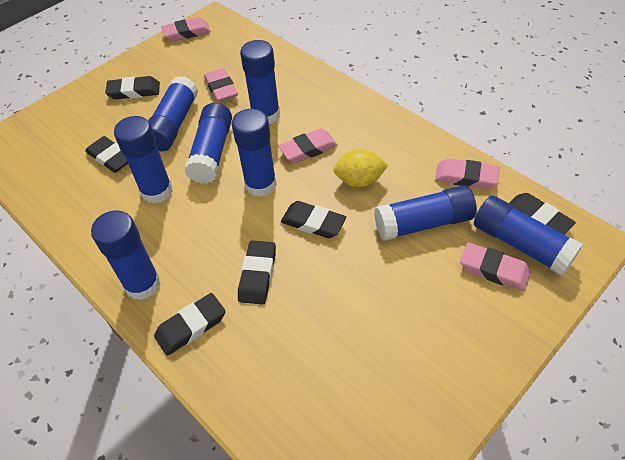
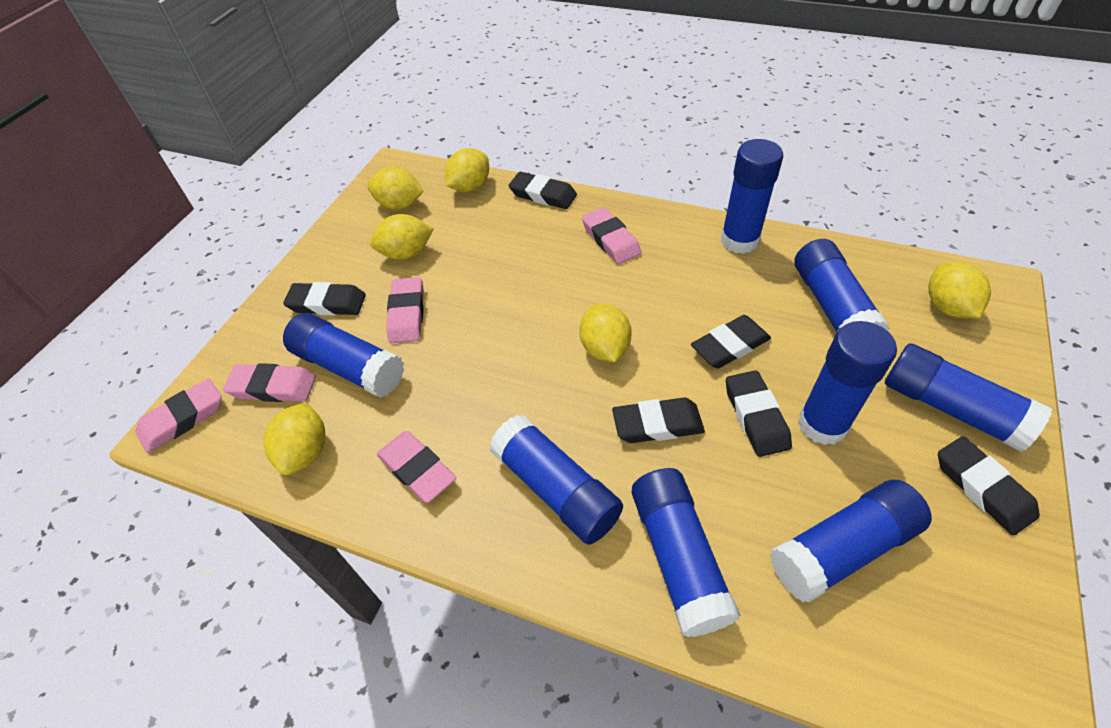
yellow lemon: 1 -> 6

